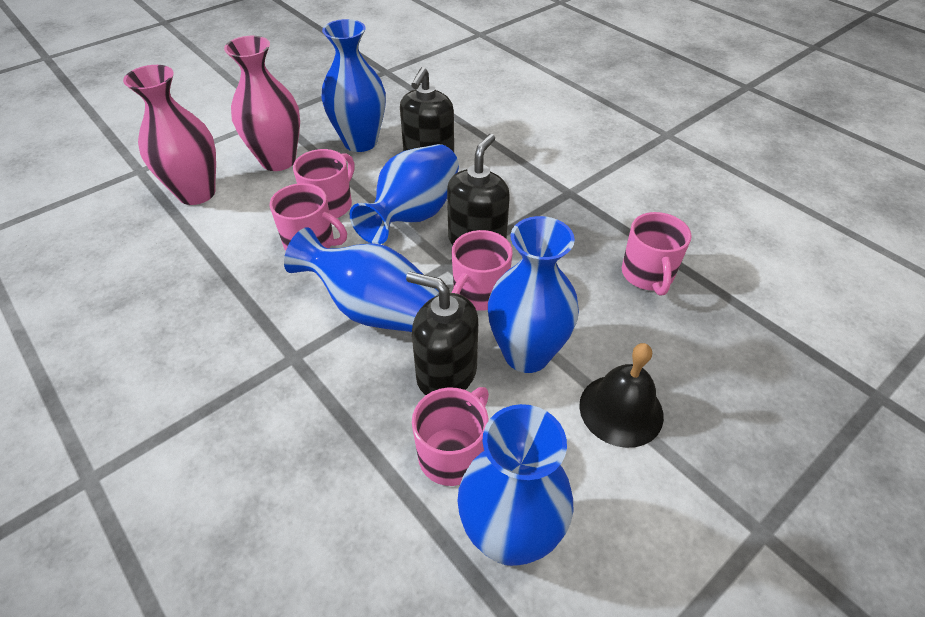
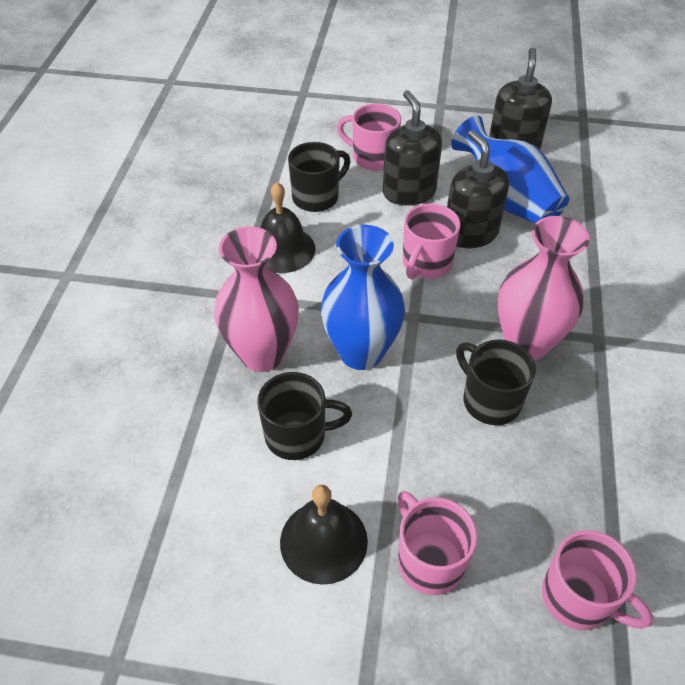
black bell: 1 -> 2
black mug: 0 -> 3
blue vase: 5 -> 2
pink mug: 5 -> 4

